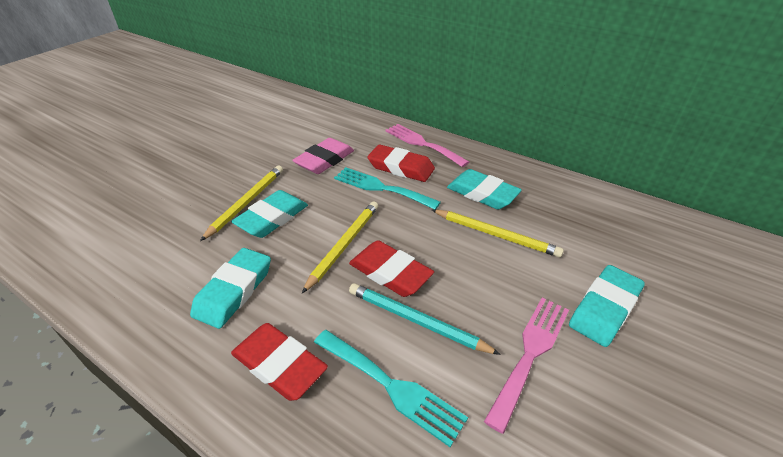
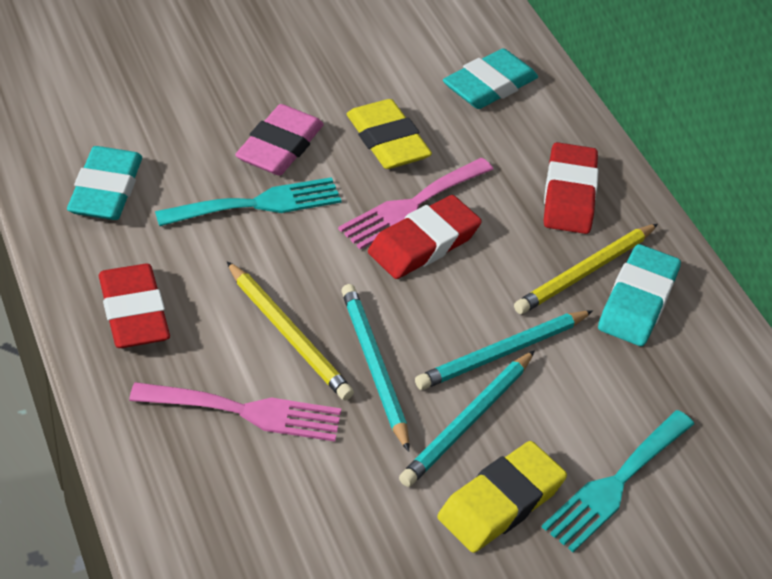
turquoise eraser: 4 -> 3
turquoise pencil: 1 -> 3
yellow eraser: 0 -> 2
yellow pencil: 3 -> 2

